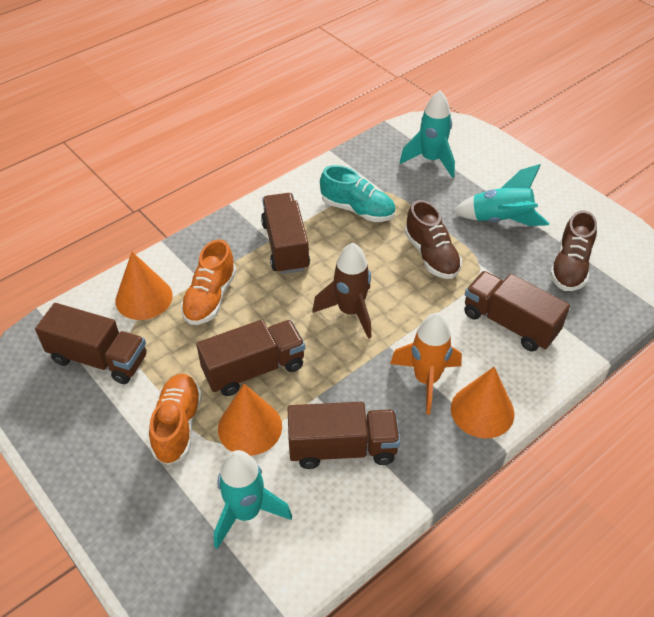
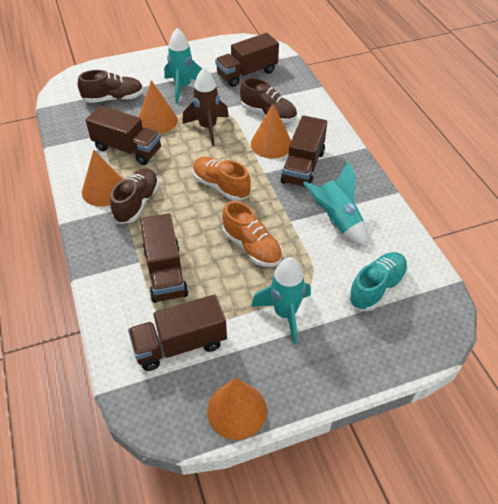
brown shoe: 2 -> 3
orange cone: 3 -> 4
orange rocket: 1 -> 0

